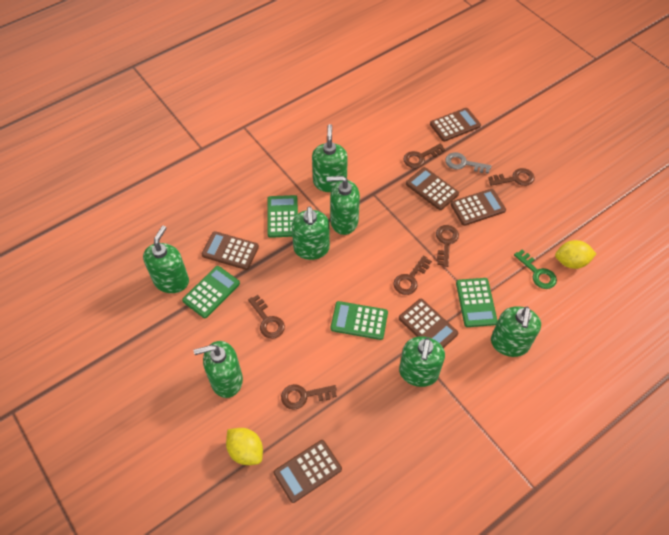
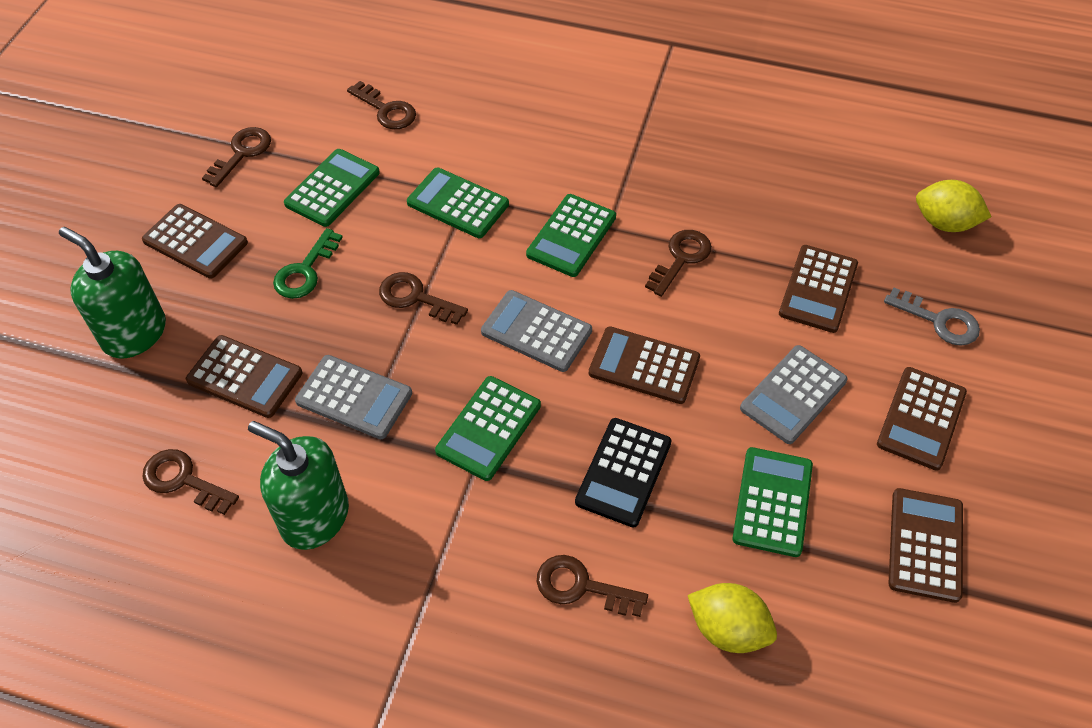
black calculator: 0 -> 1
green calculator: 4 -> 5
green soap dispenser: 7 -> 2
grey calculator: 0 -> 3

